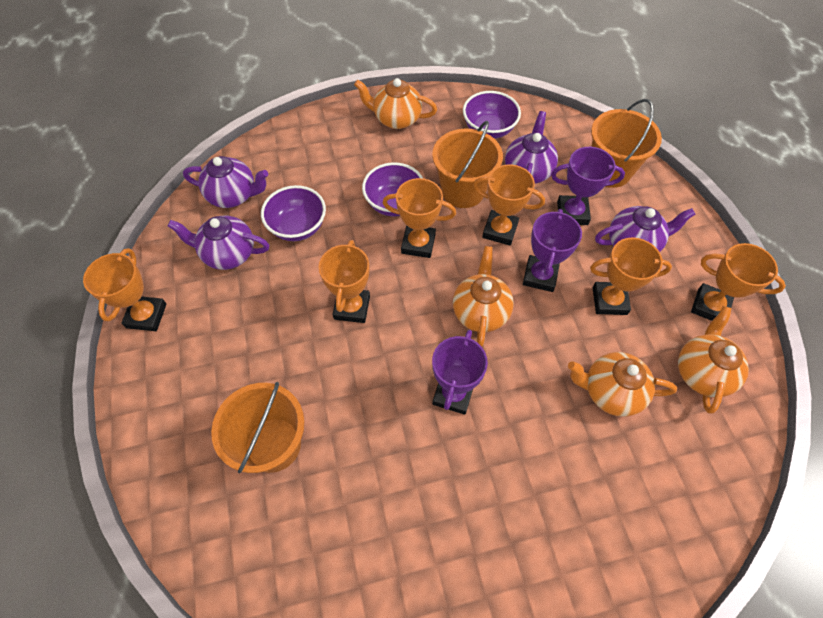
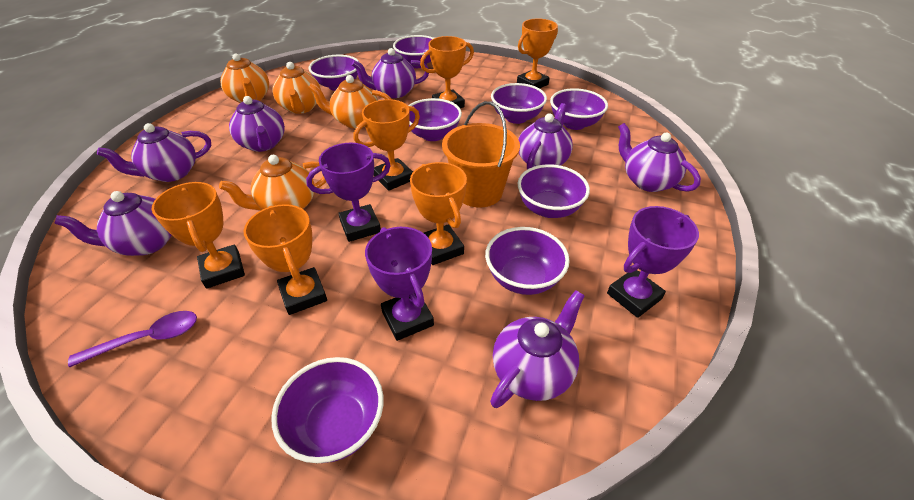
orange bucket: 3 -> 1
purple bowl: 3 -> 8
purple spoon: 0 -> 1
purple teapot: 4 -> 7

